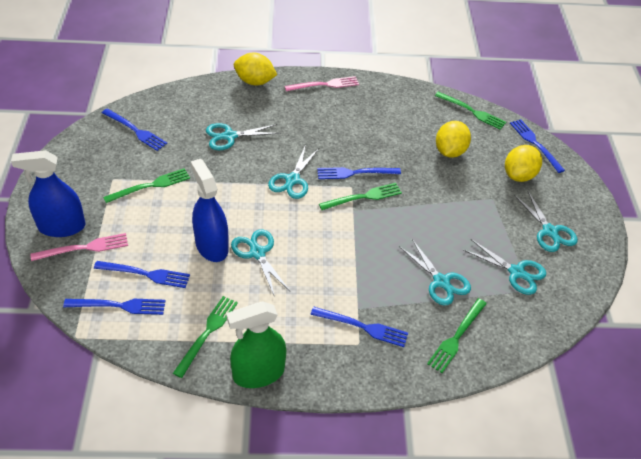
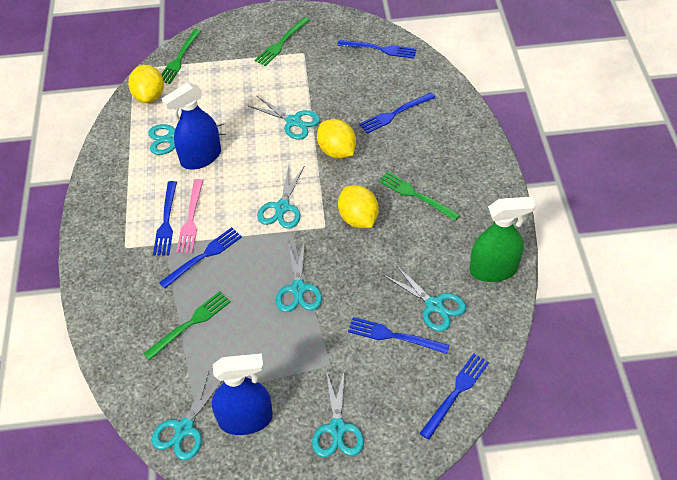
green fork: 5 -> 4
pink fork: 2 -> 1
turquoise scissors: 6 -> 7

